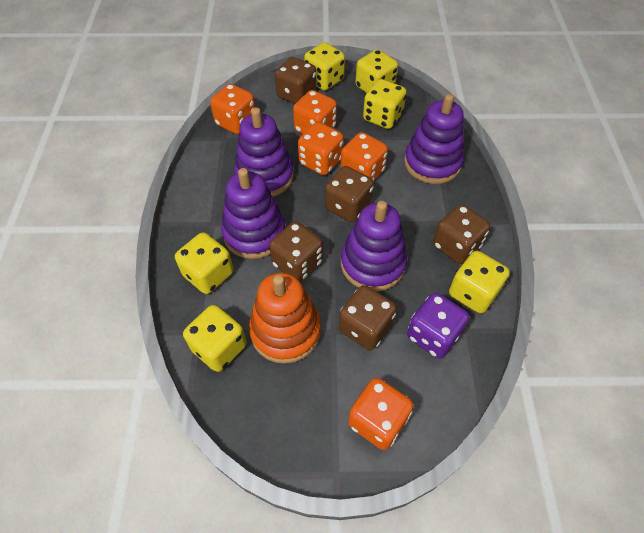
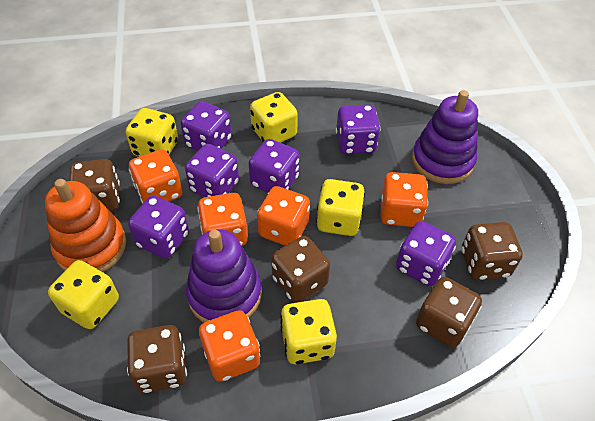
purple dice: 1 -> 6
purple stacking toy: 4 -> 2
yellow dice: 6 -> 5

